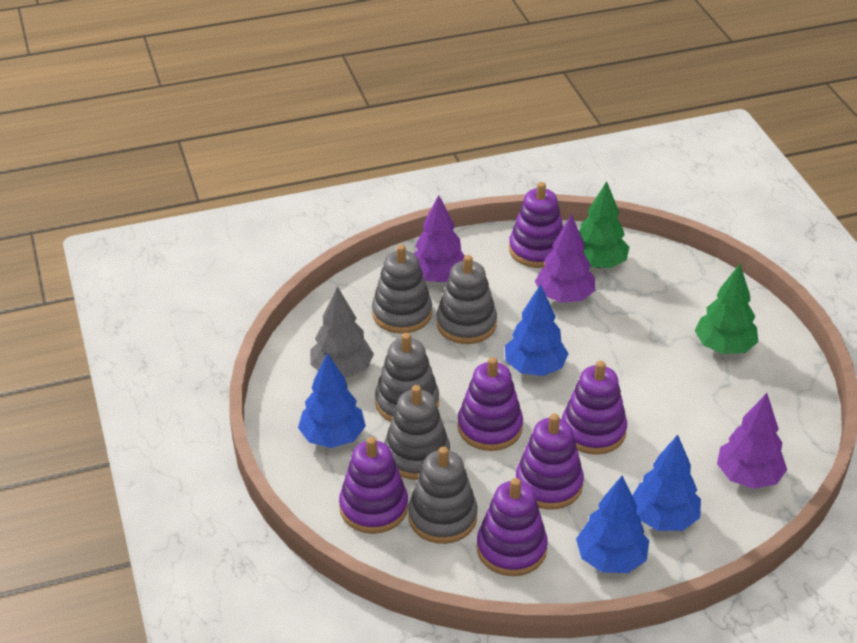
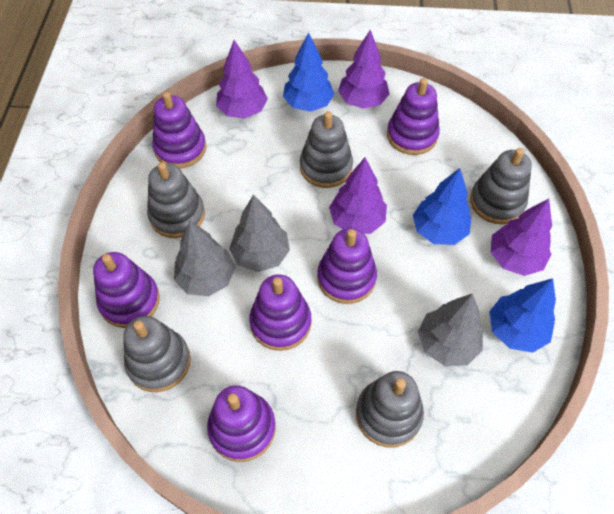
blue tree: 4 -> 3
green tree: 2 -> 0
grey tree: 1 -> 3
purple tree: 3 -> 4

